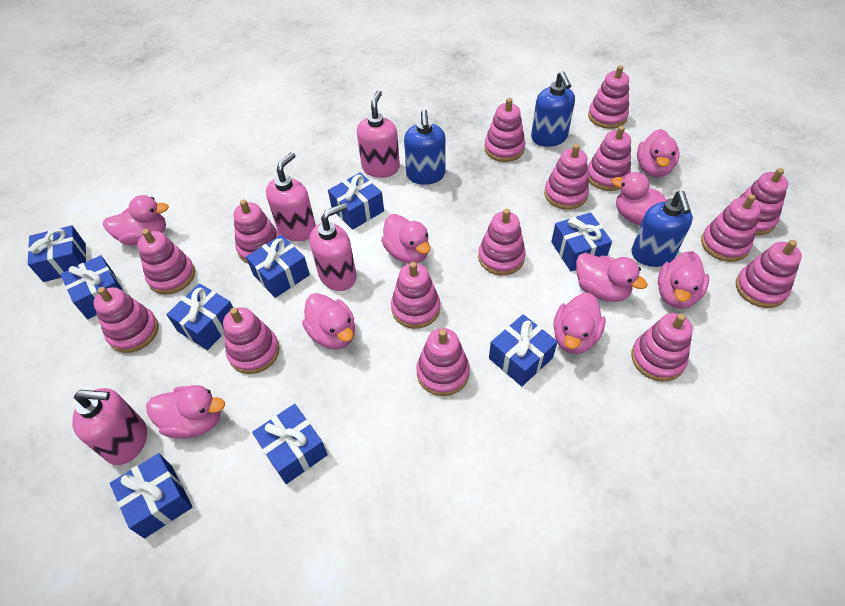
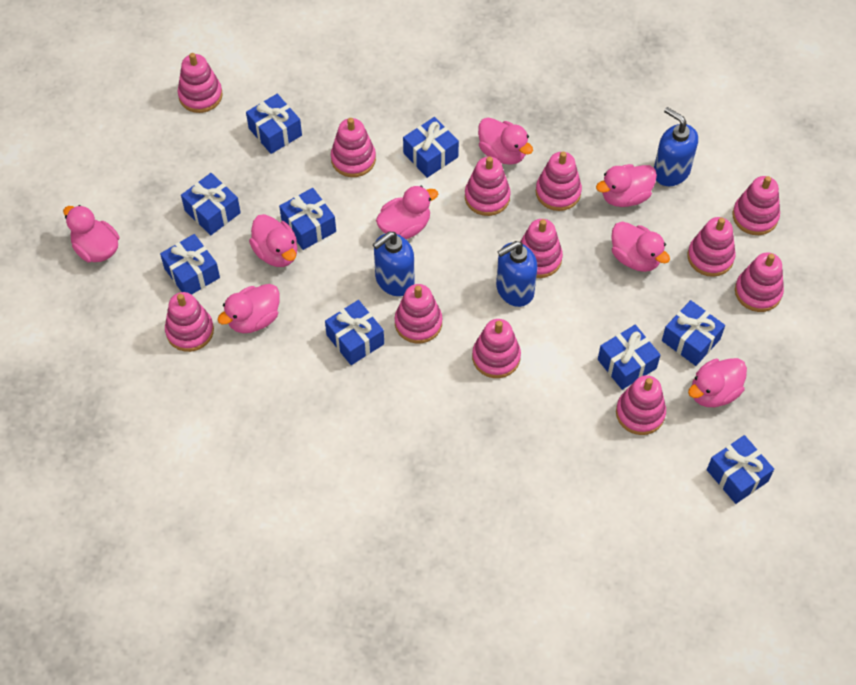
pink duck: 9 -> 8
pink soap dispenser: 4 -> 0
pink stacking toy: 15 -> 12

